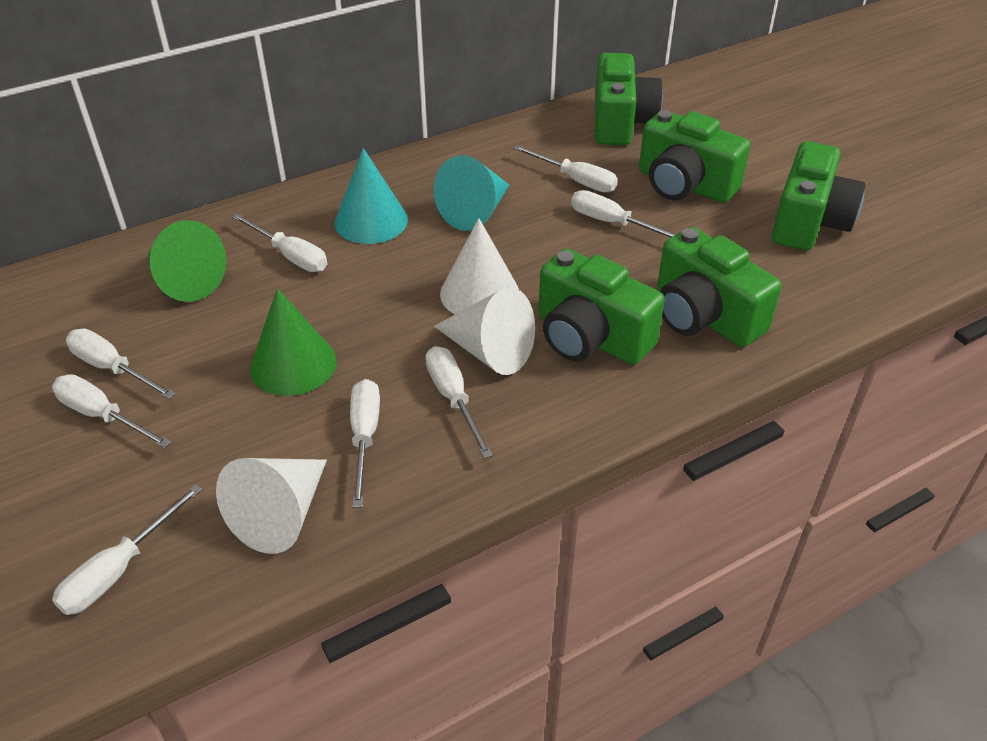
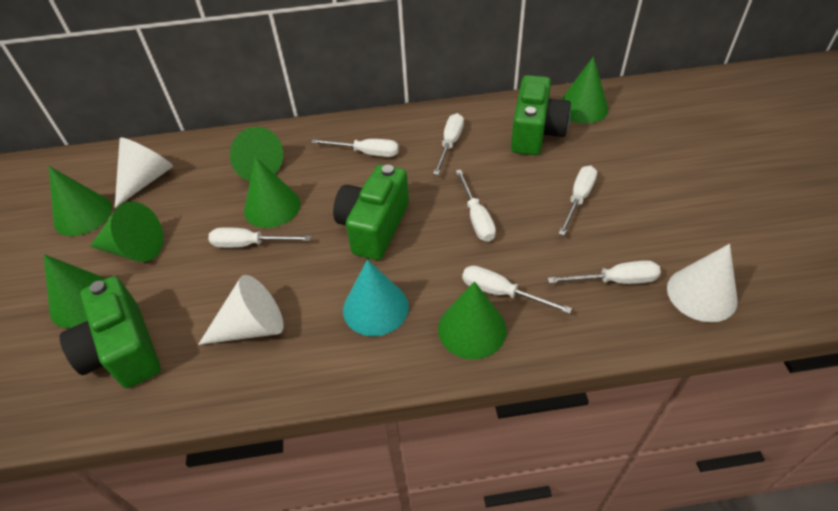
green camera: 5 -> 3
green cone: 2 -> 7
turquoise cone: 2 -> 1
white screwdriver: 8 -> 7

